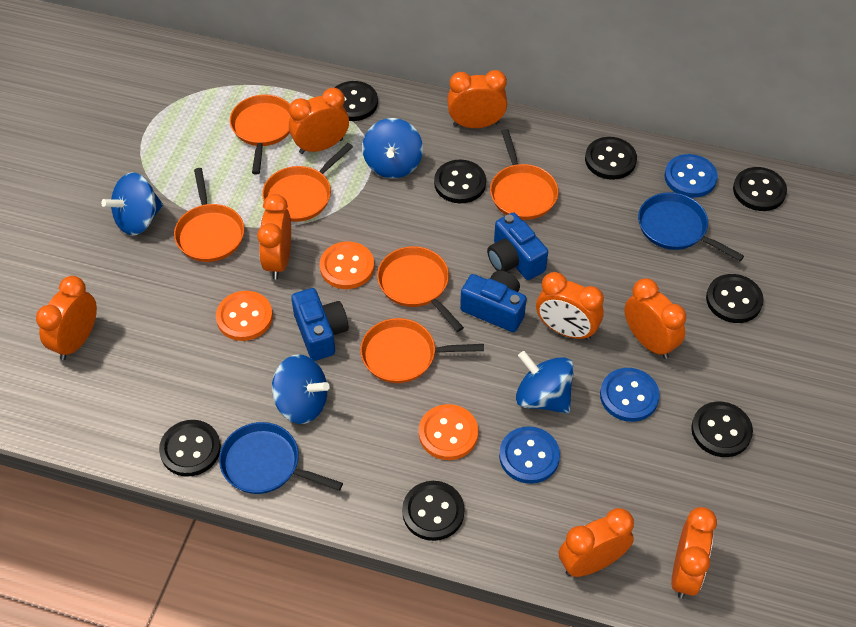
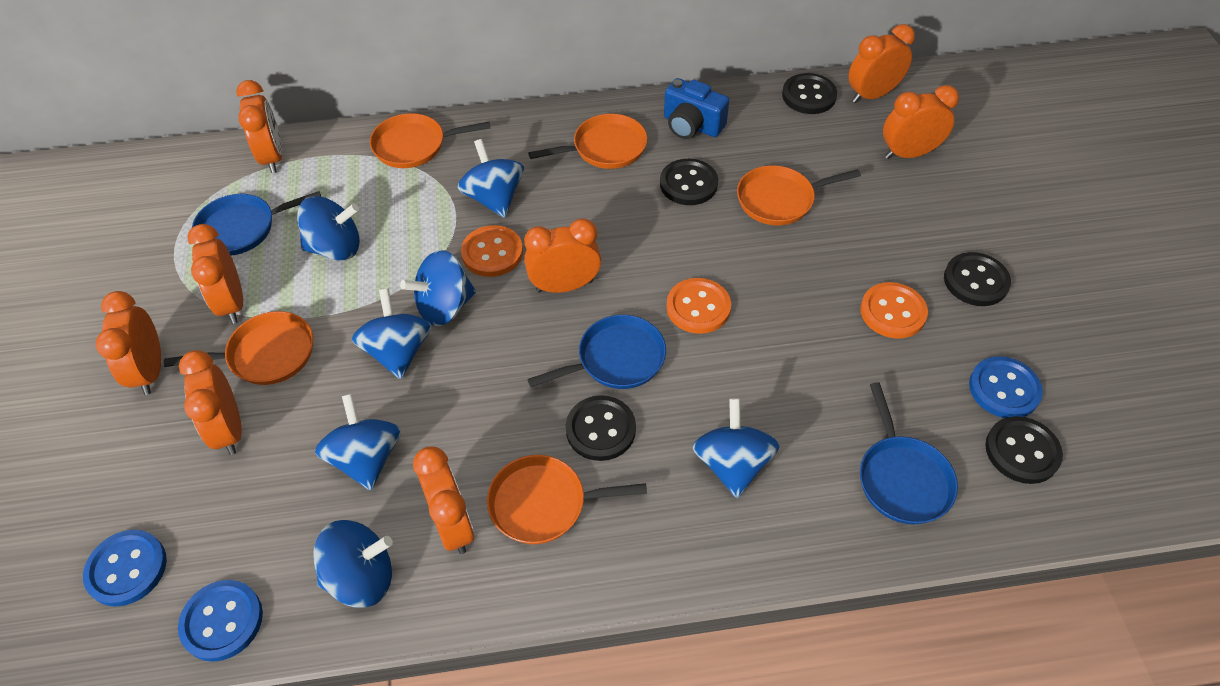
black button: 8 -> 5
blue camera: 3 -> 1
blue pan: 2 -> 3
blue spinning top: 4 -> 7
orange pan: 6 -> 5

